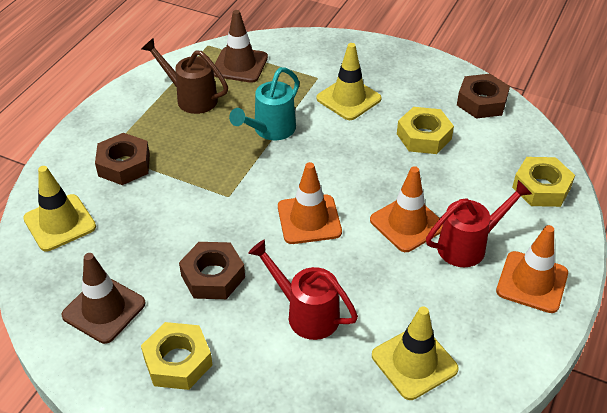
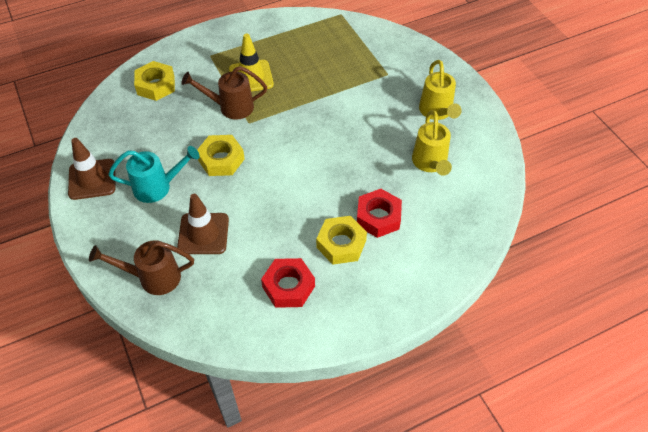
brown nut: 3 -> 0
brown watering can: 1 -> 2
orange traffic cone: 3 -> 0
red nut: 0 -> 2
red watering can: 2 -> 0
yellow traffic cone: 3 -> 1
yellow watering can: 0 -> 2

